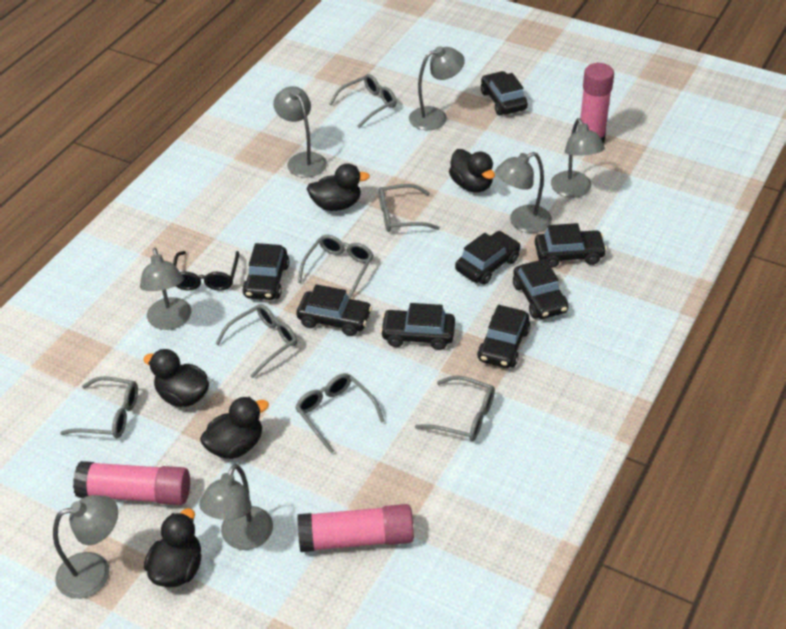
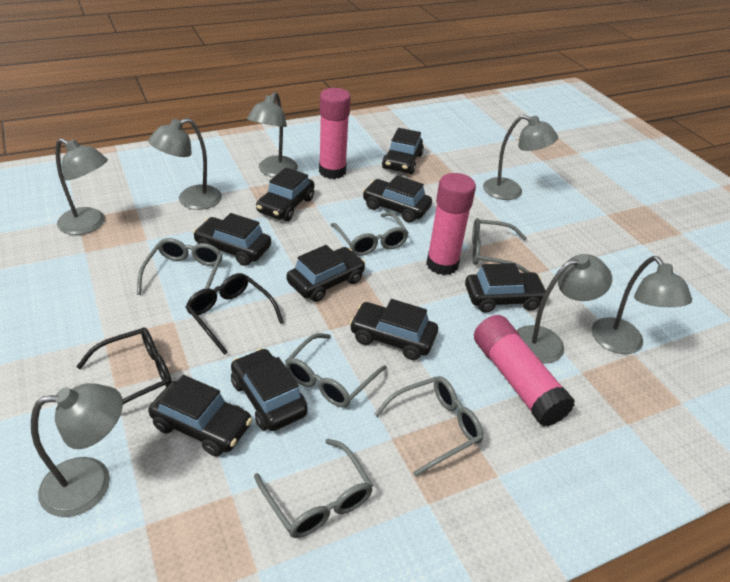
black car: 8 -> 9
black duck: 5 -> 0
black glasses: 1 -> 2
grey glasses: 7 -> 6

